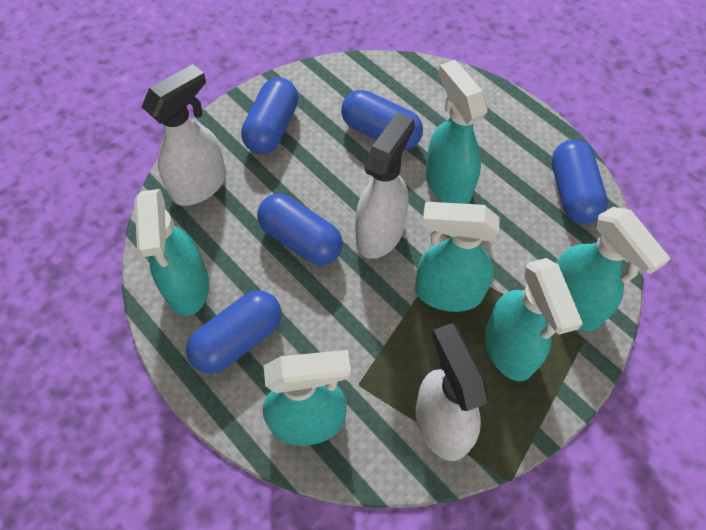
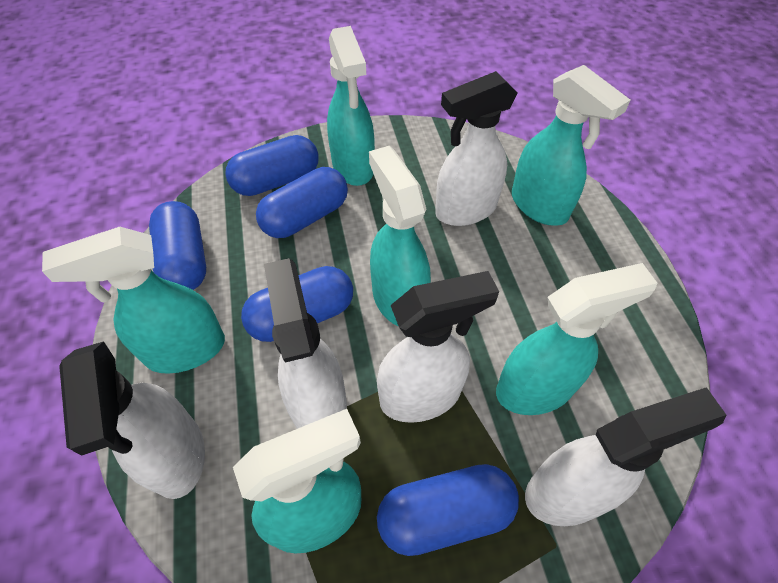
white spray bottle: 3 -> 5

